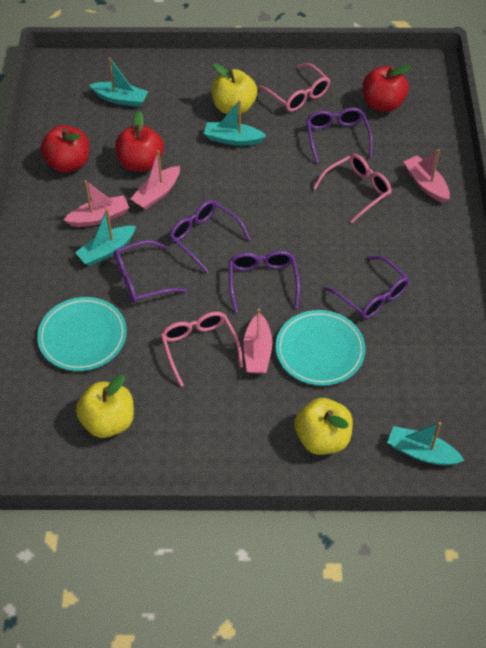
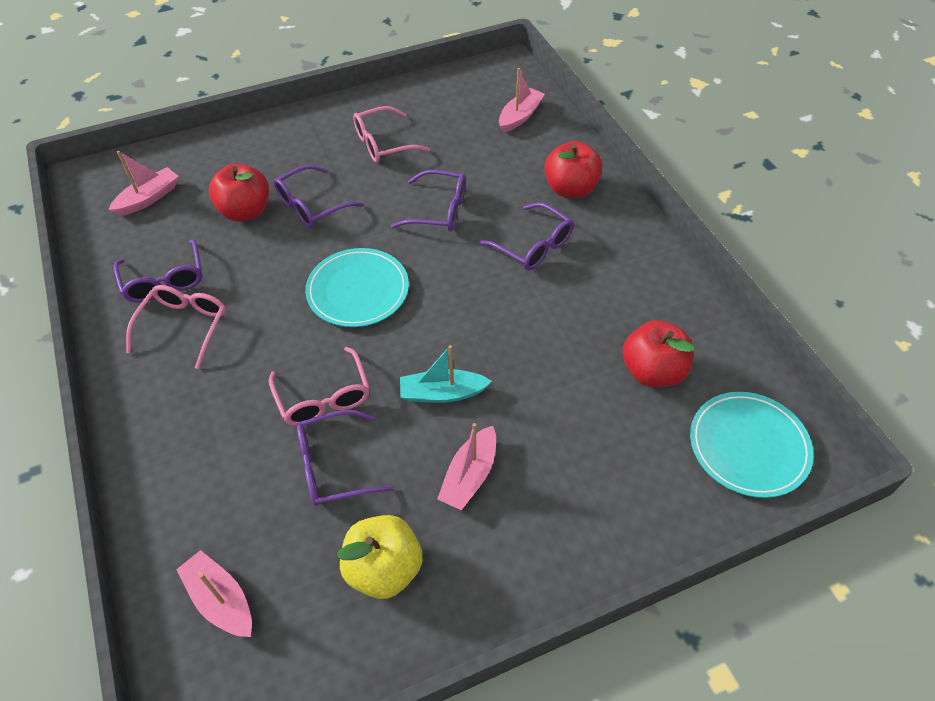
turquoise boat: 4 -> 1
yellow apple: 3 -> 1

